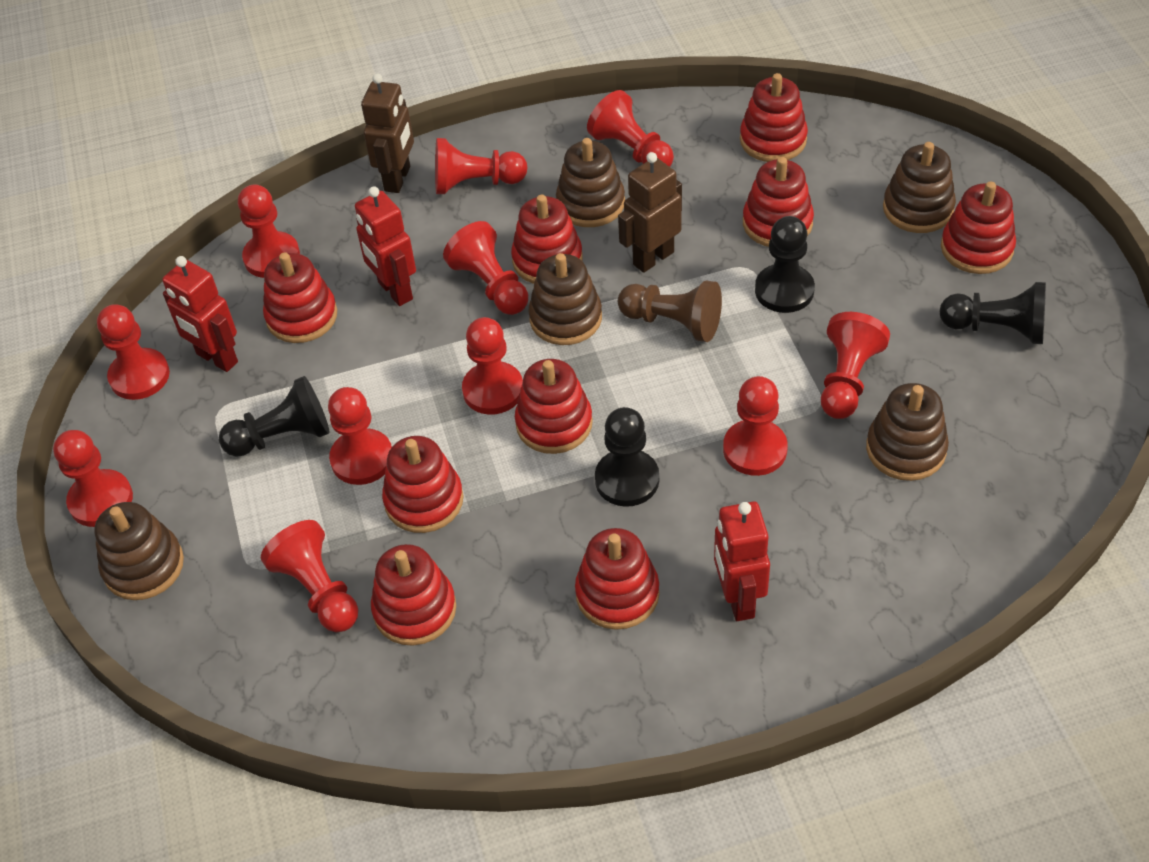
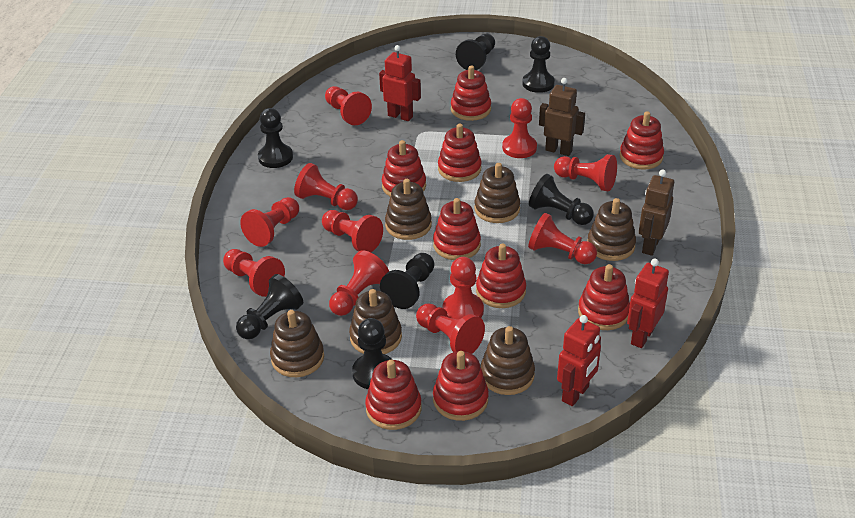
black pawn: 4 -> 7
brown pawn: 1 -> 0
brown stacking toy: 5 -> 6

